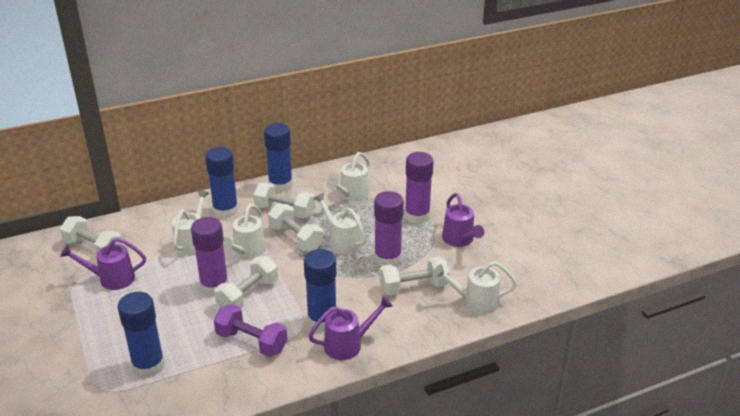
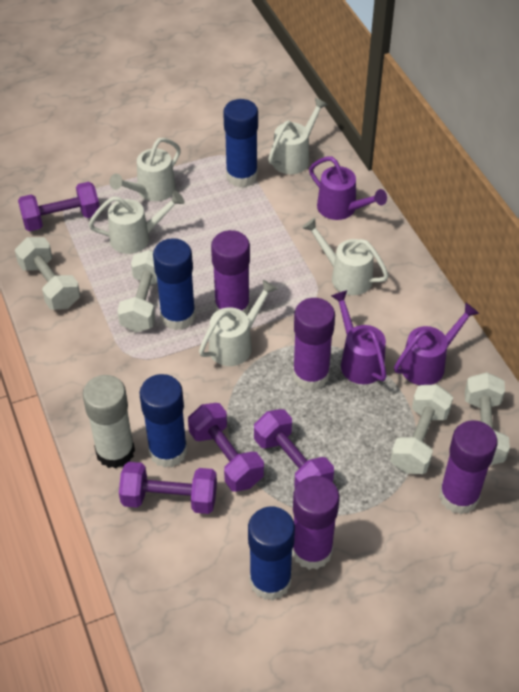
purple dumbbell: 1 -> 4
purple glue stick: 3 -> 4
white dumbbell: 5 -> 4
white glue stick: 0 -> 1

